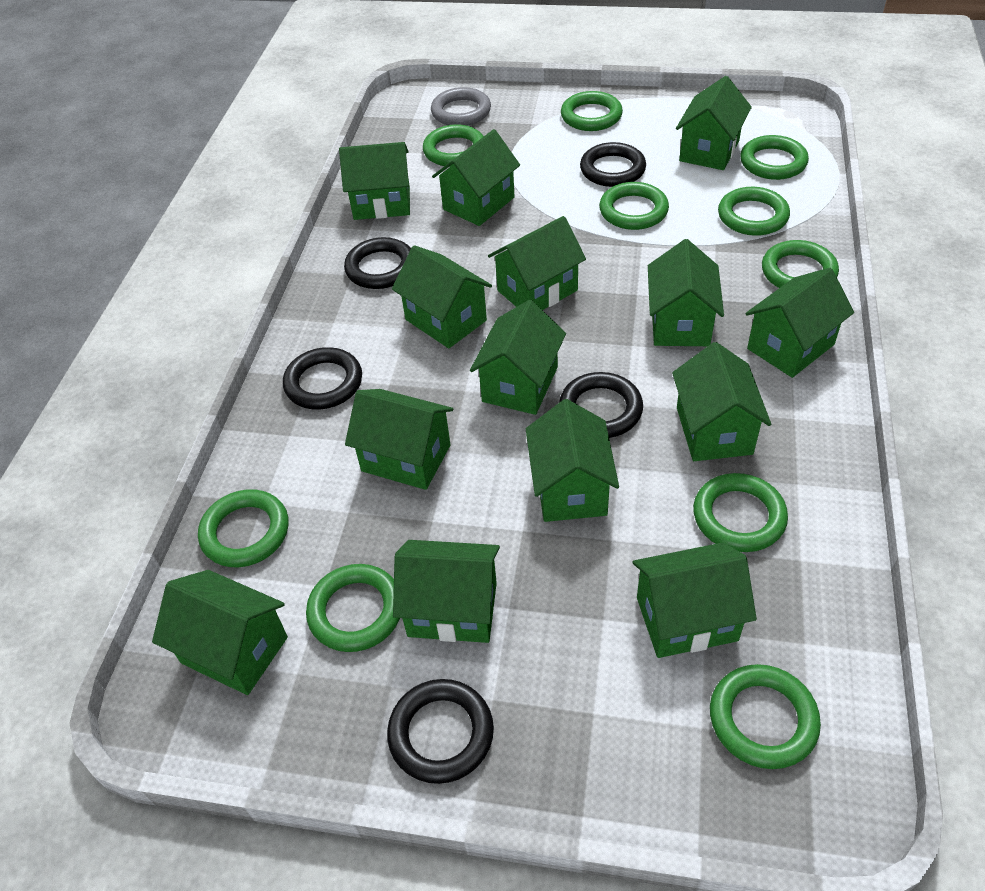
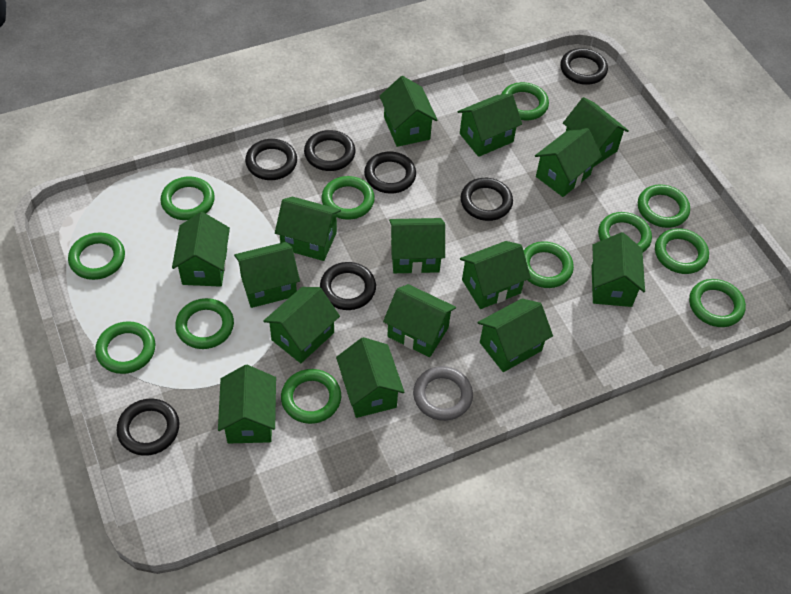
black ring: 5 -> 7
green house: 14 -> 15
green ring: 10 -> 12

